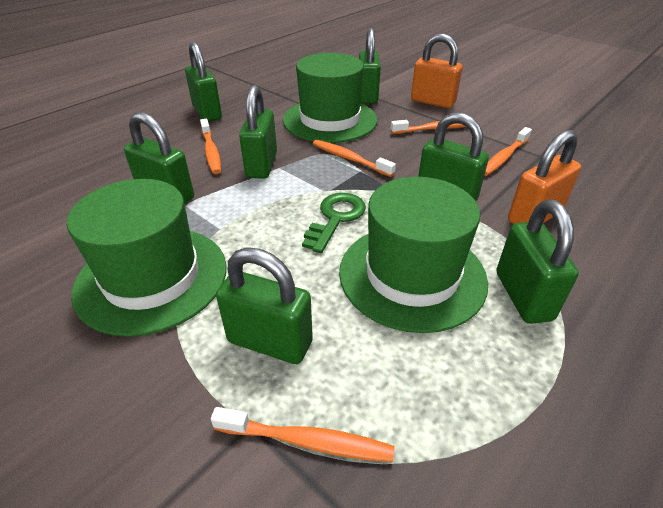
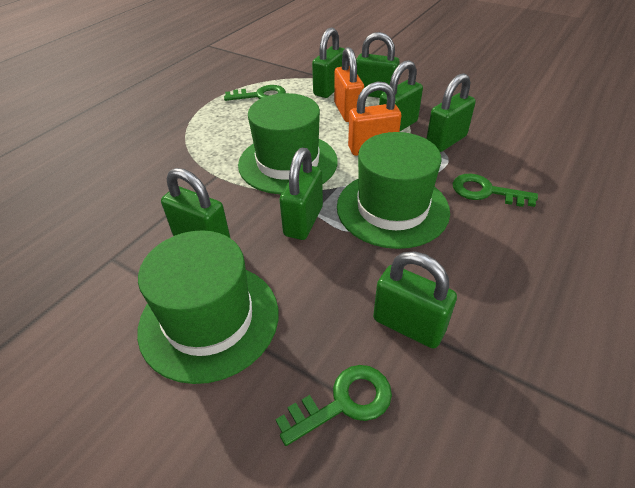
green key: 1 -> 3
orange toothbrush: 5 -> 0

